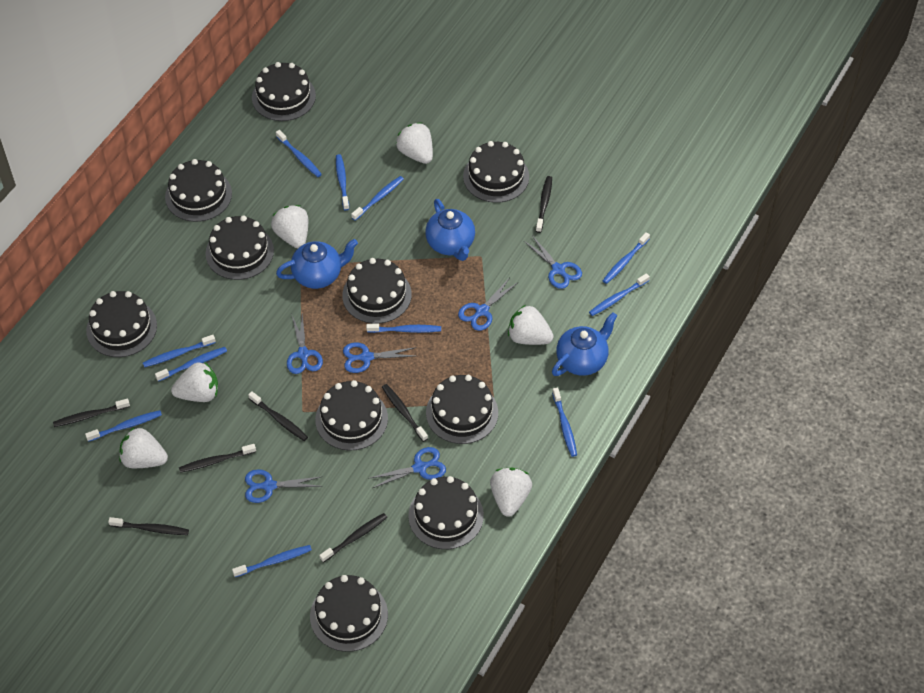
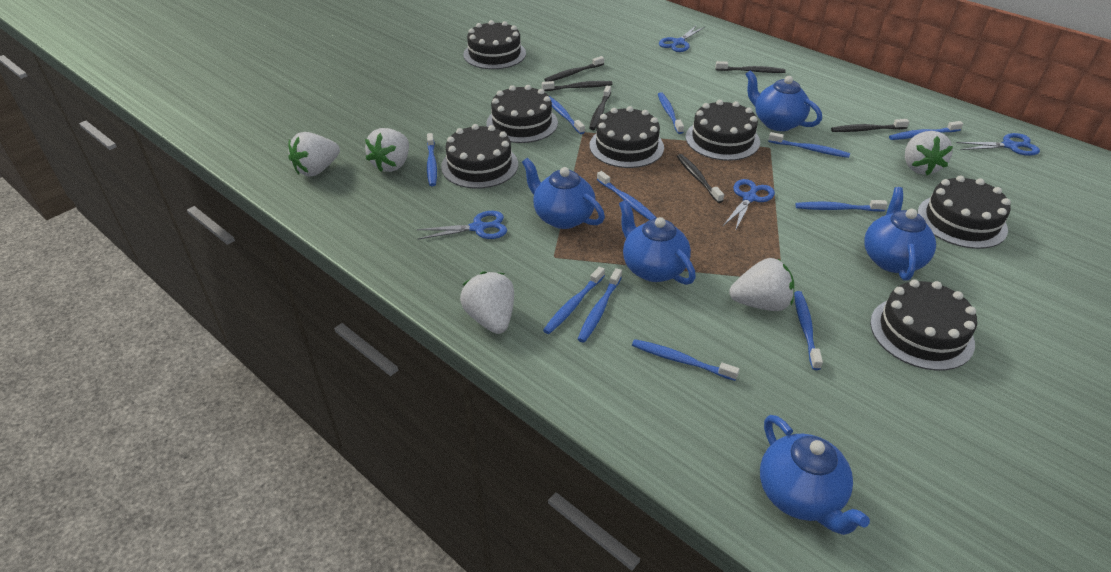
black cake: 10 -> 7
black toothbrush: 7 -> 6
blue scissors: 6 -> 4
blue teapot: 3 -> 5
white strawberry: 6 -> 5

